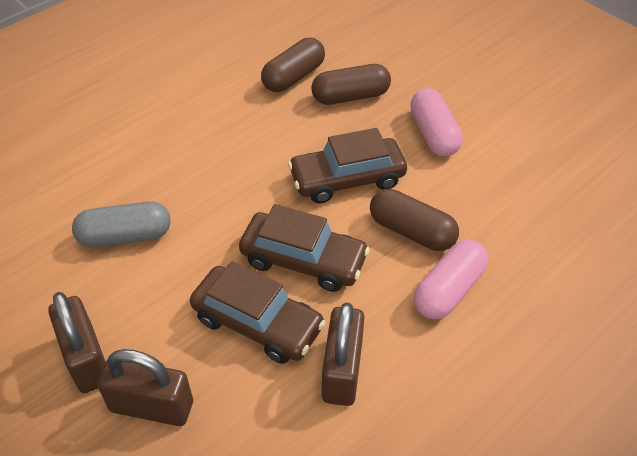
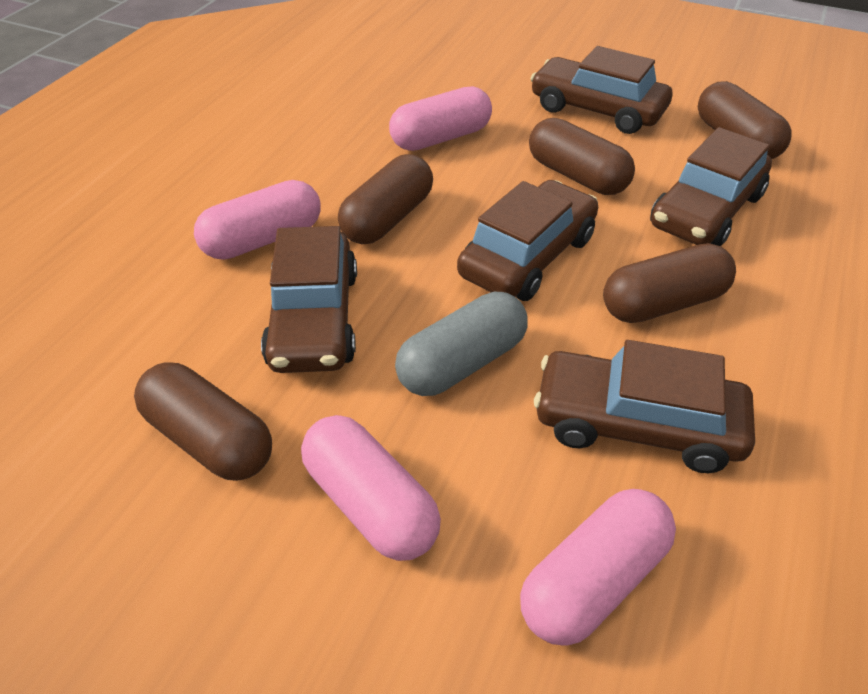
brown capsule: 3 -> 5
brown car: 3 -> 5
brown padlock: 3 -> 0
pink capsule: 2 -> 4

